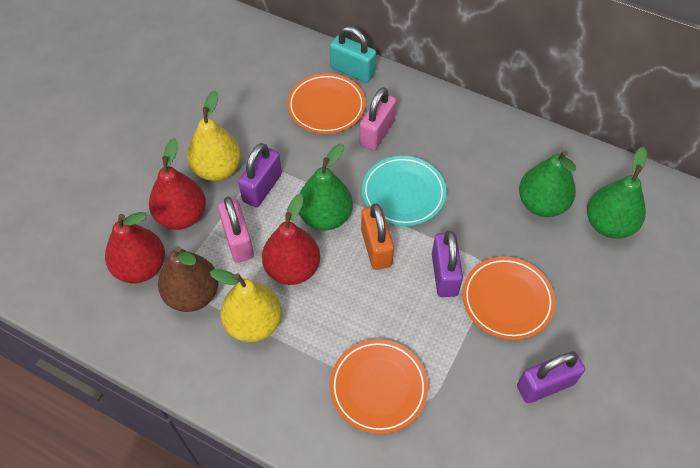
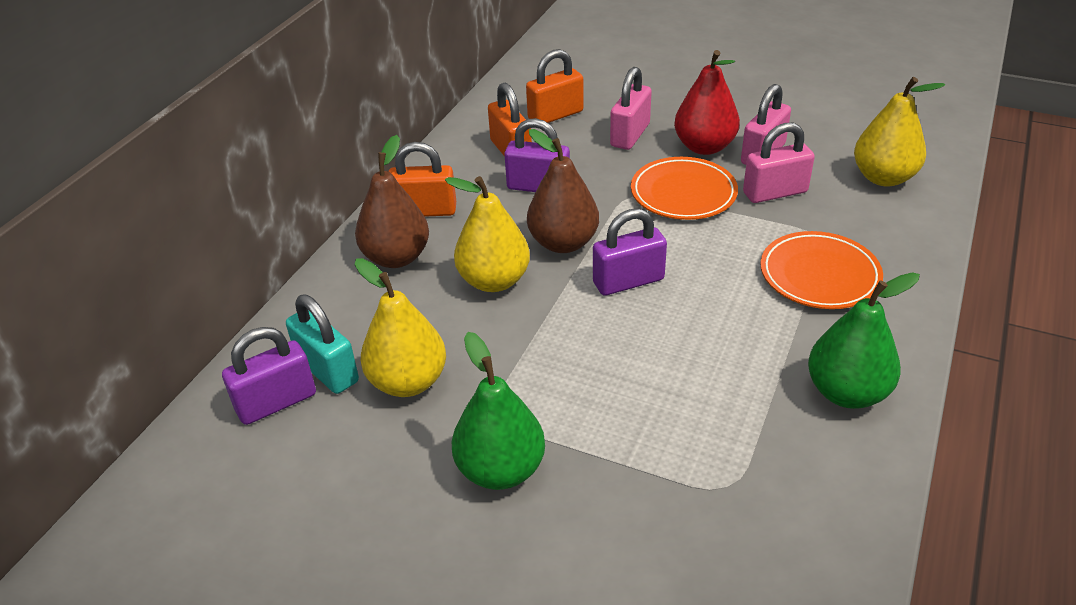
brown pear: 1 -> 2
green pear: 3 -> 2
orange padlock: 1 -> 3
orange plate: 3 -> 2
pink padlock: 2 -> 3
red pear: 3 -> 1
turquoise plate: 1 -> 0
yellow pear: 2 -> 3

